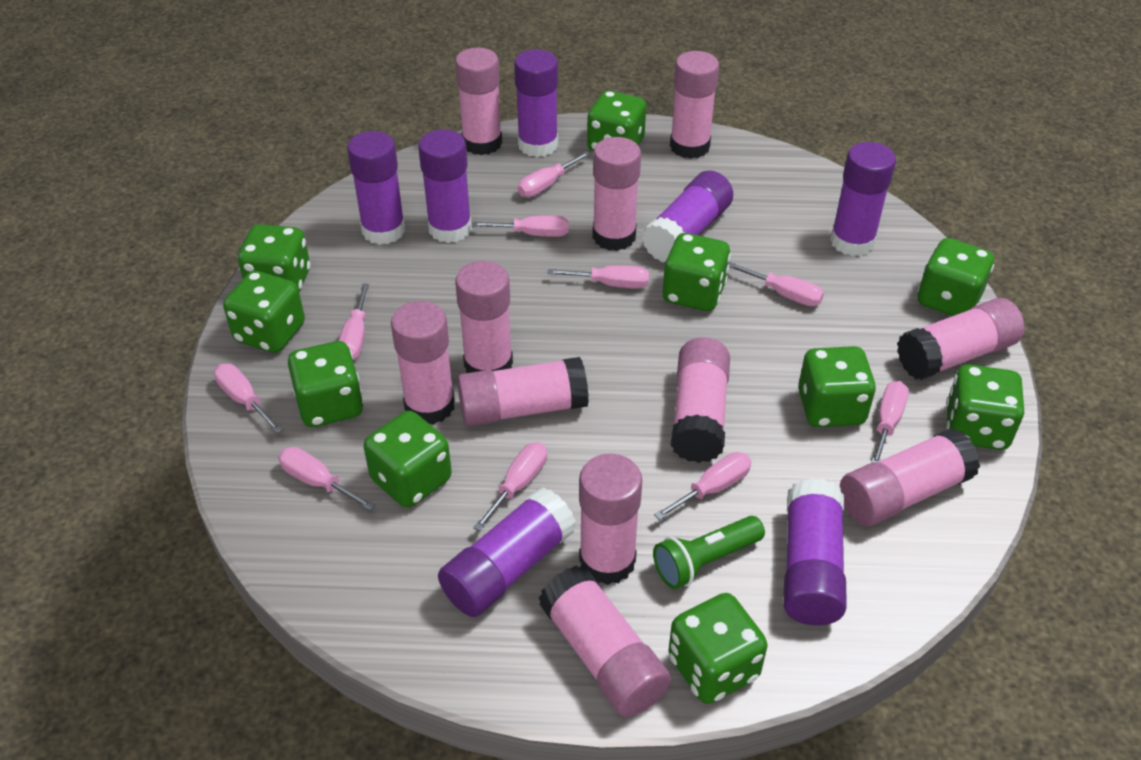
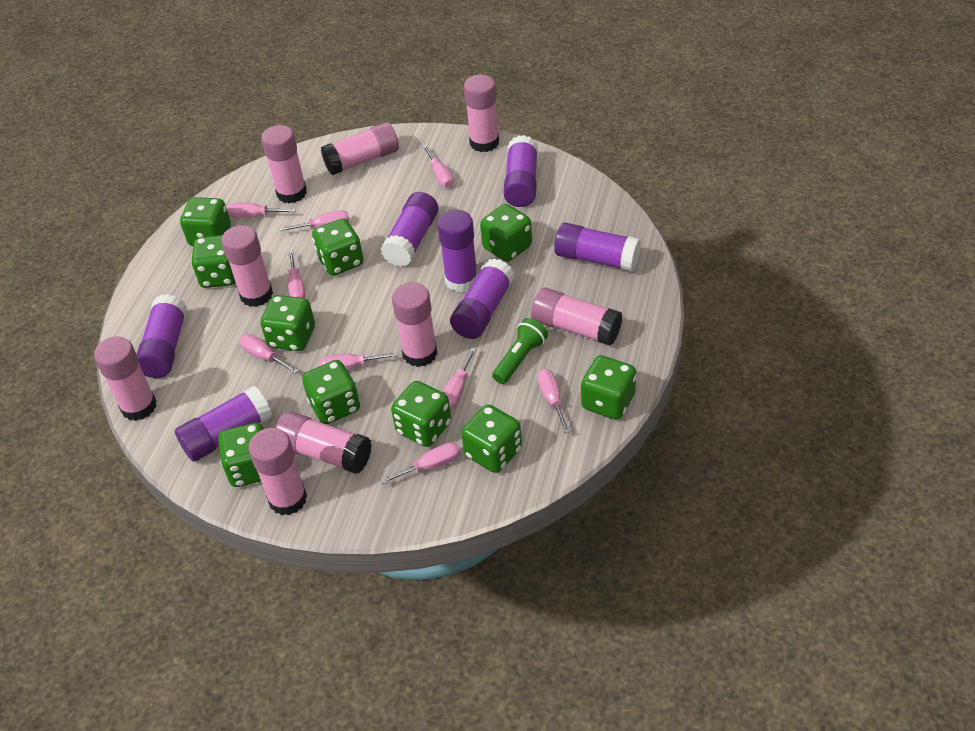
pink glue stick: 11 -> 9
pink screwdriver: 10 -> 9

